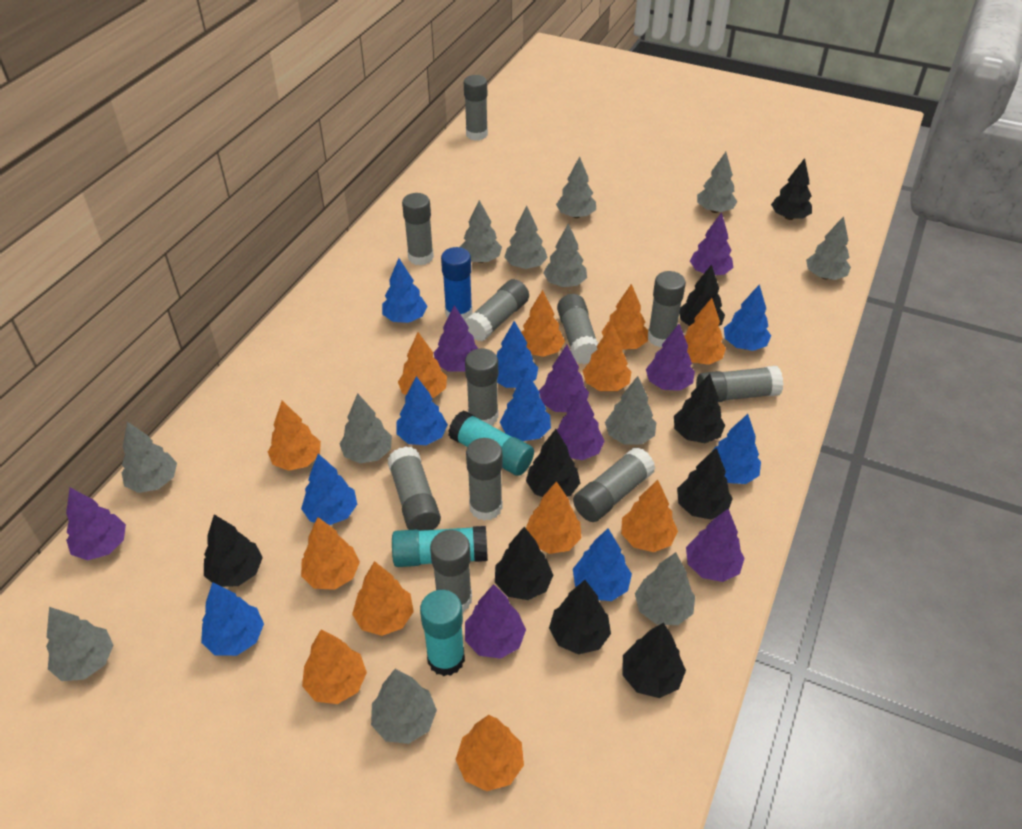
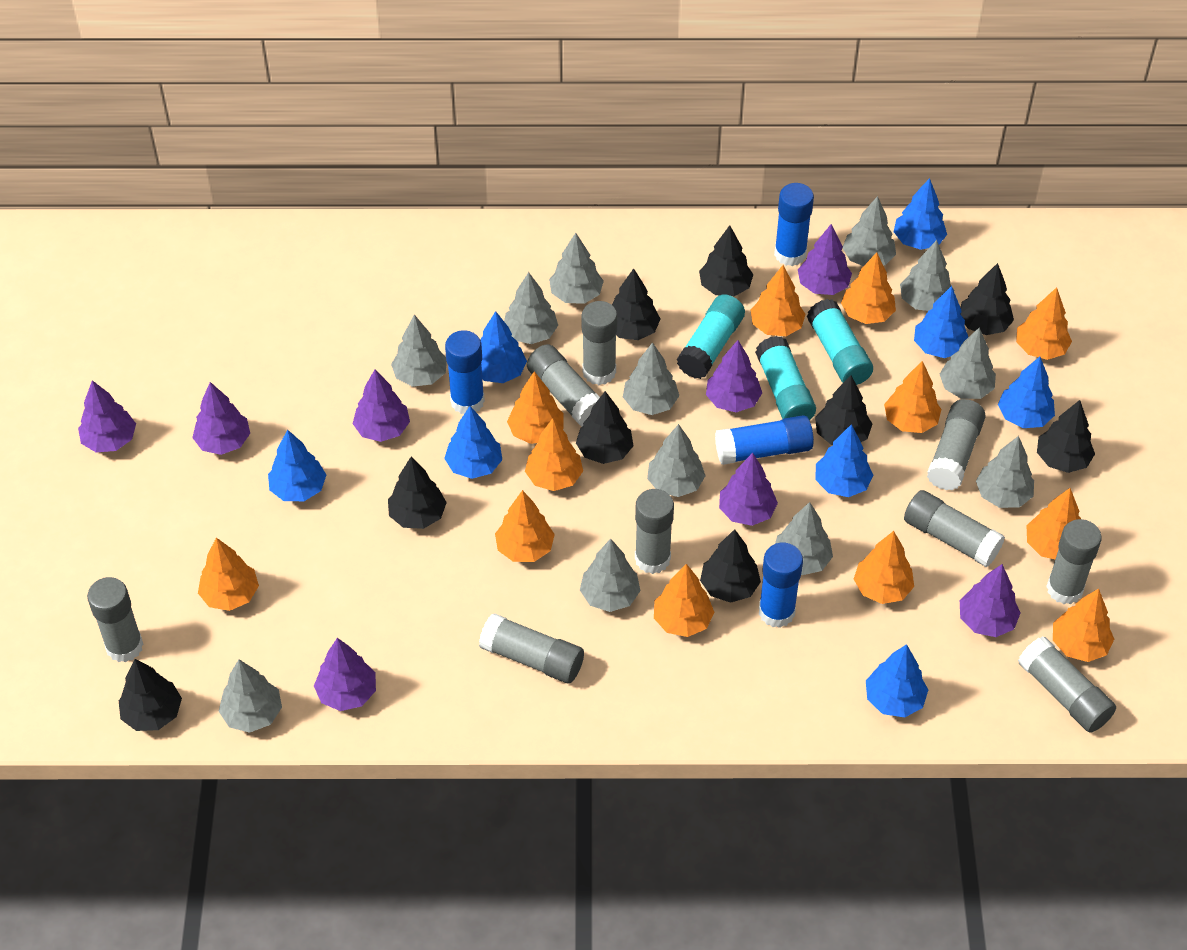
blue glue stick: 1 -> 4
blue tree: 9 -> 8
grey glue stick: 11 -> 9

